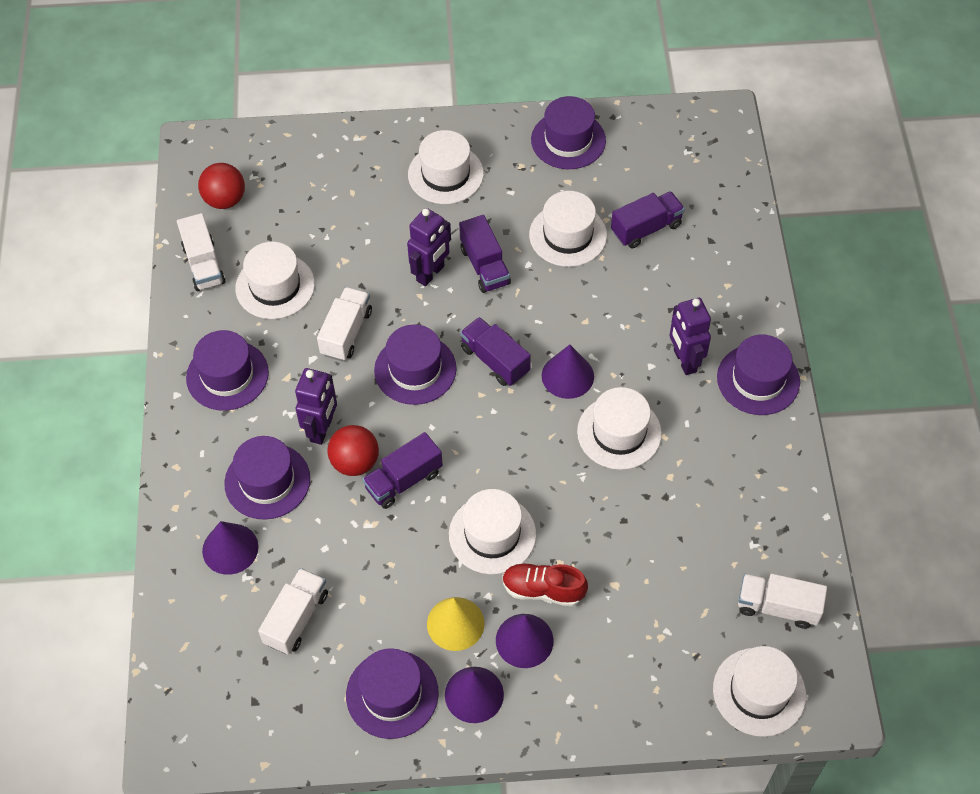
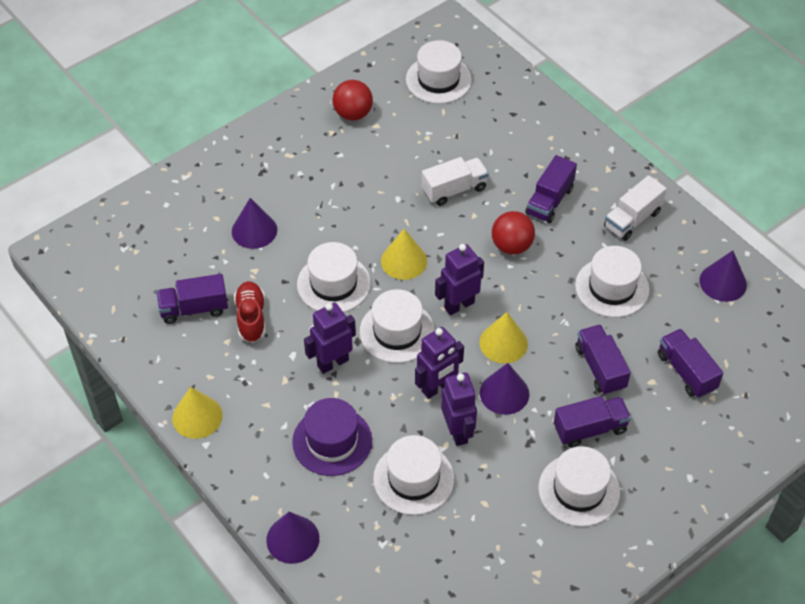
purple hat: 6 -> 1
purple robot: 3 -> 4
purple truck: 4 -> 5
white truck: 4 -> 2
yellow cone: 1 -> 3

